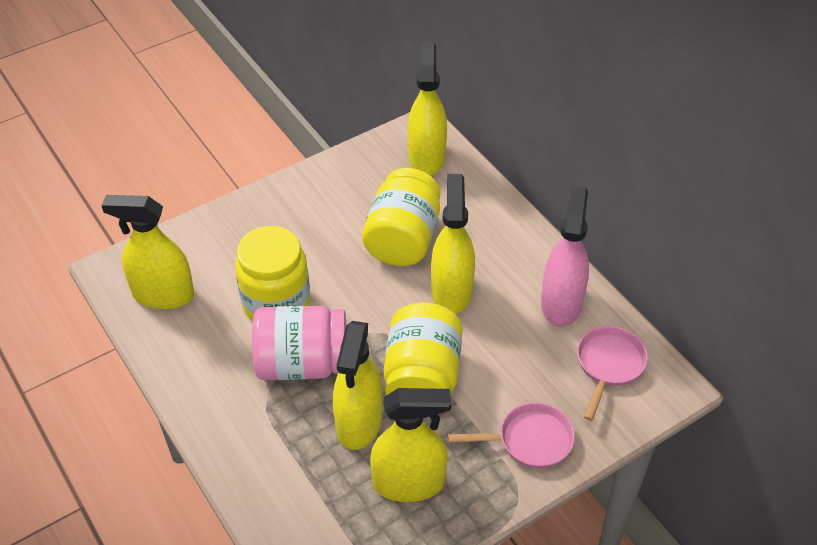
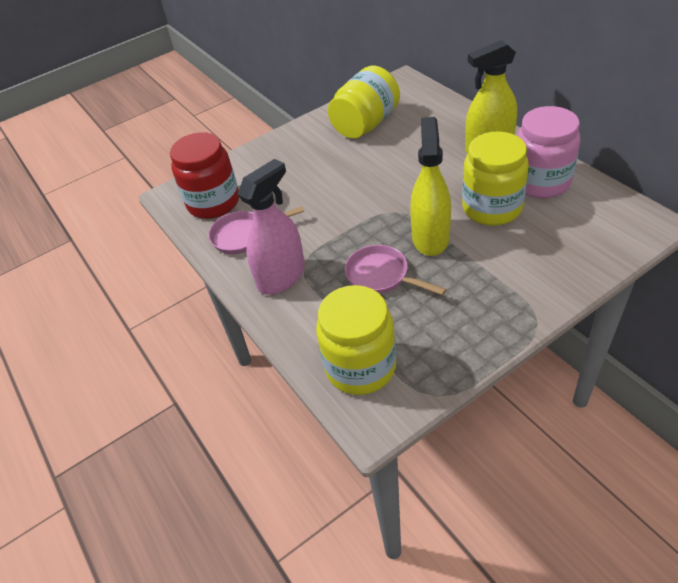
red jar: 0 -> 1
yellow spray bottle: 5 -> 2

